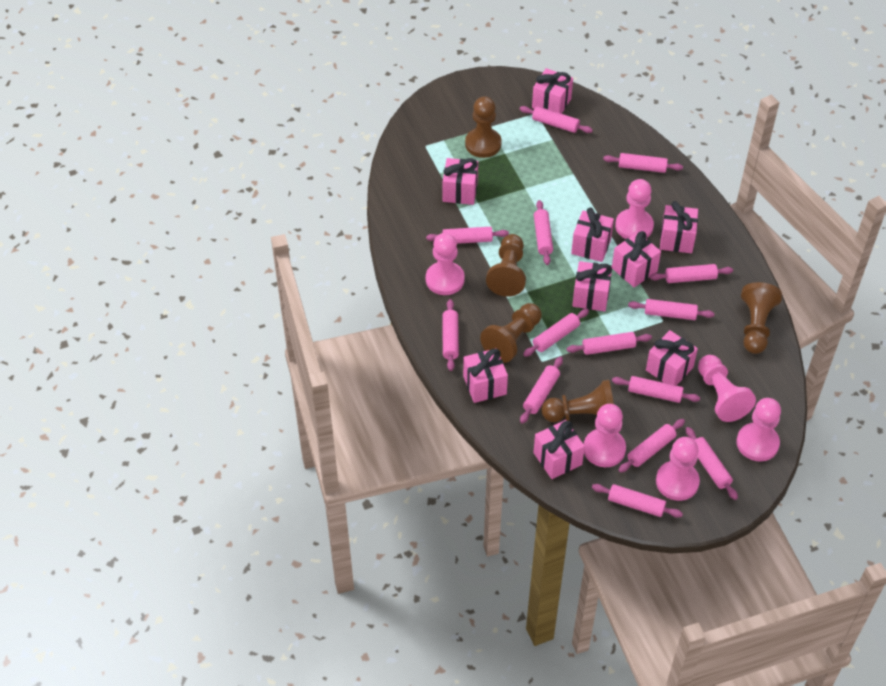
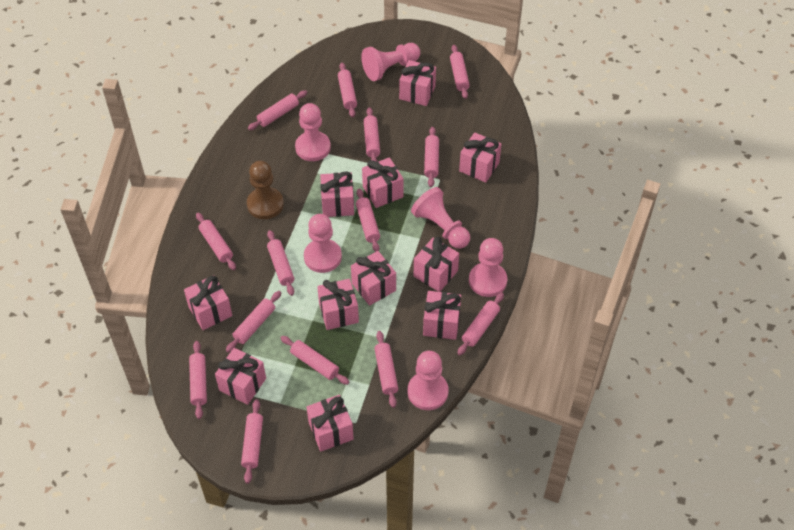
brown pawn: 5 -> 1
pink gift: 9 -> 11

